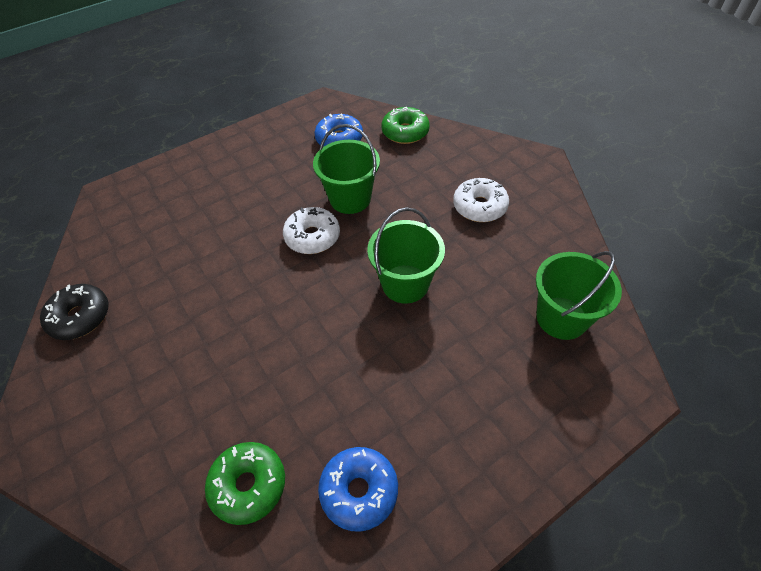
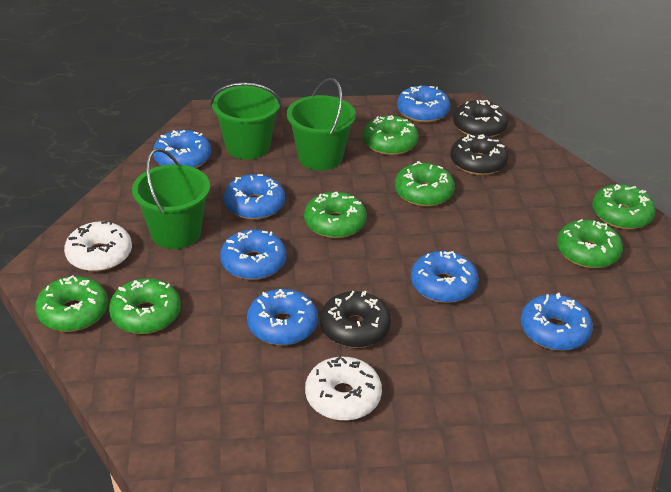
black donut: 1 -> 3
blue donut: 2 -> 7
green donut: 2 -> 7

